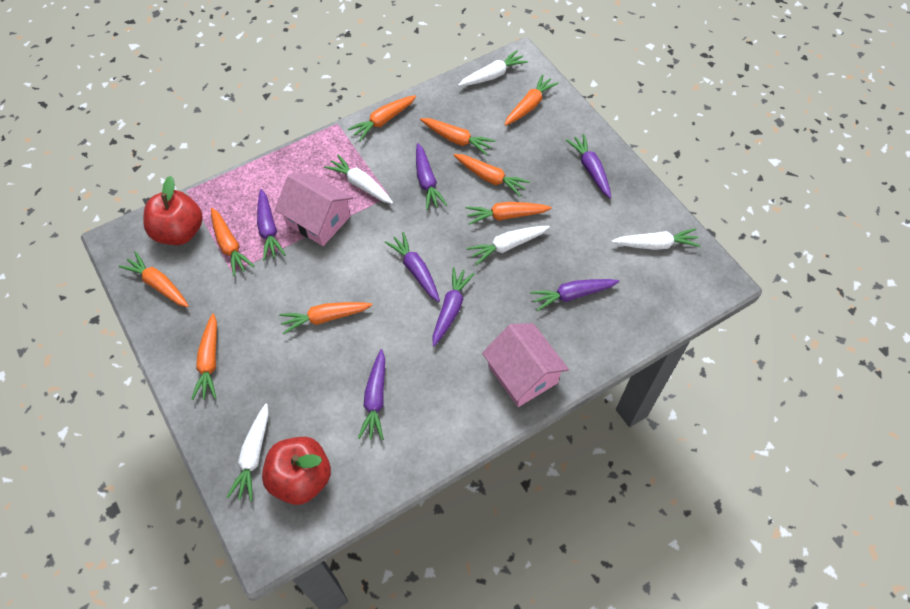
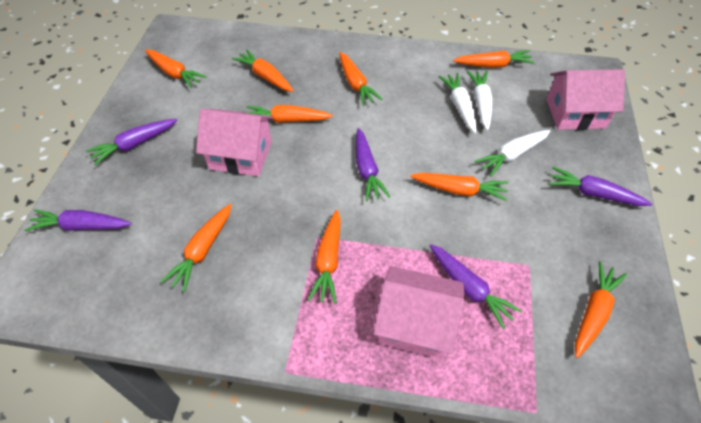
pink house: 2 -> 3
purple carrot: 7 -> 5
red apple: 2 -> 0
white carrot: 5 -> 3

